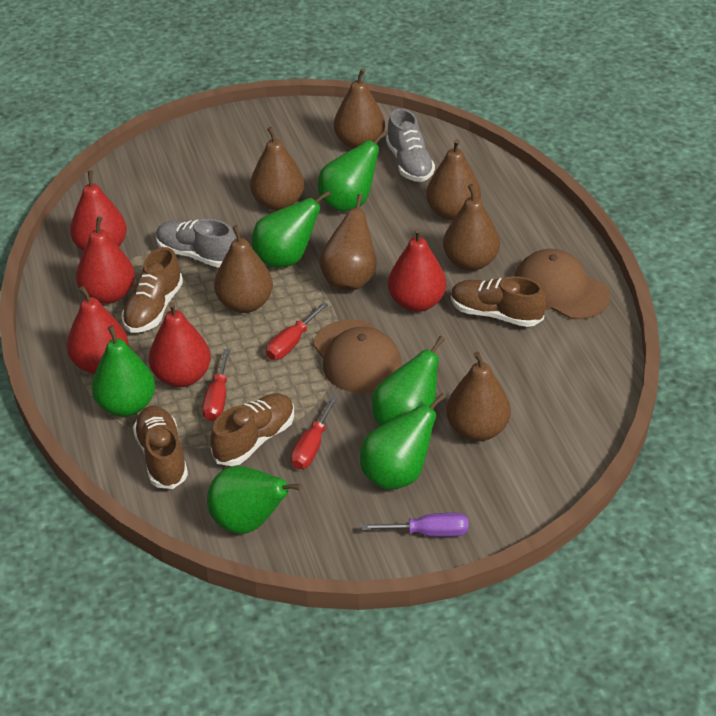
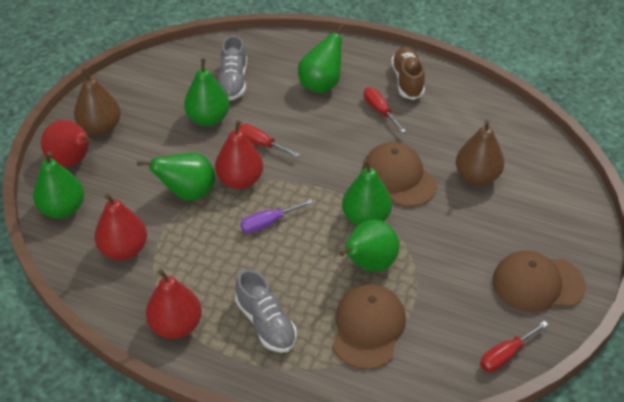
brown cap: 2 -> 3
brown pear: 7 -> 2
brown shoe: 4 -> 1
red pear: 5 -> 4

